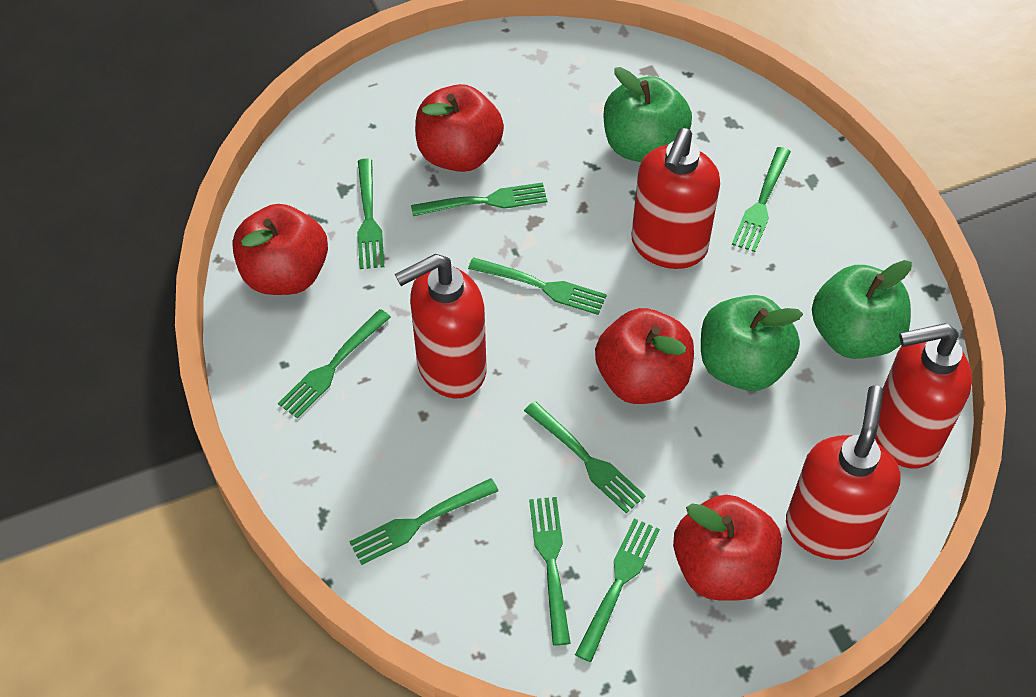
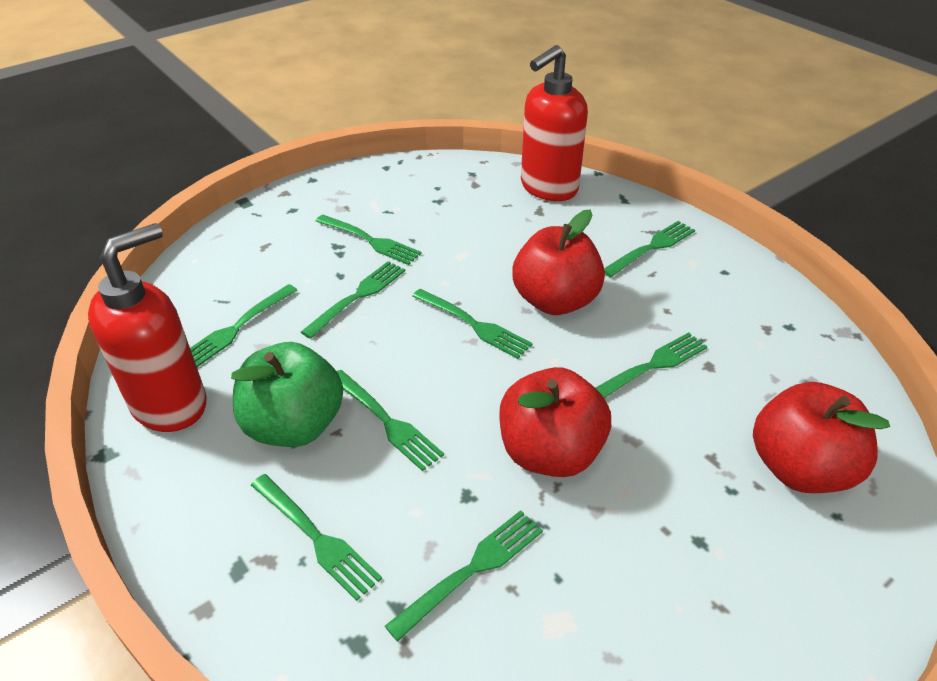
green apple: 3 -> 1
red apple: 4 -> 3
red soap dispenser: 4 -> 2

